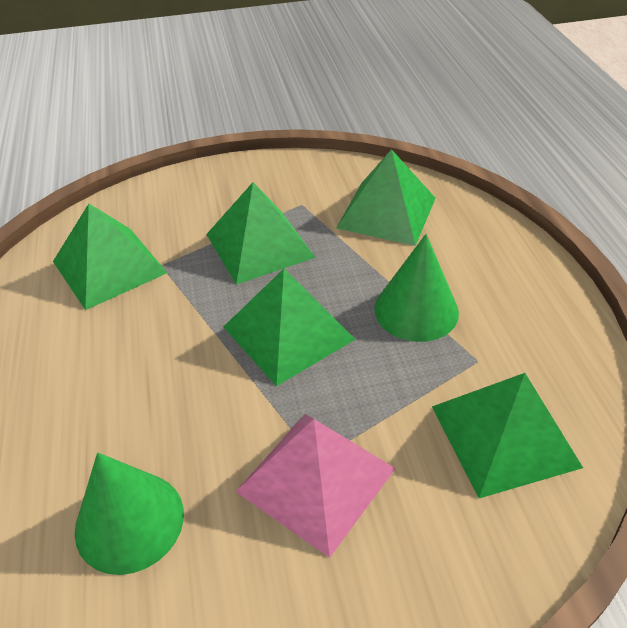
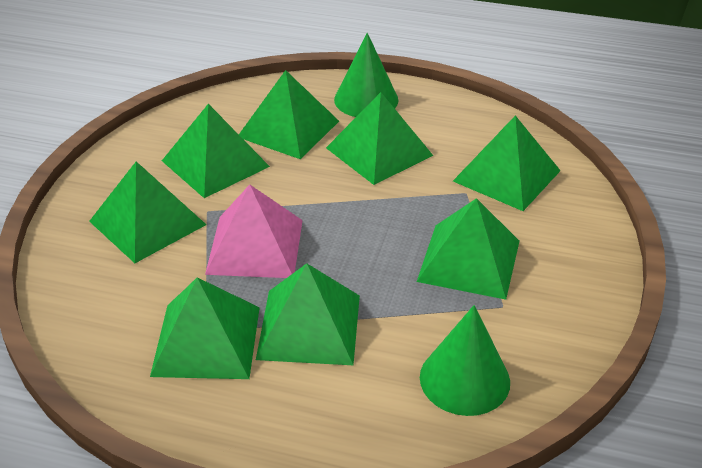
green pyramid: 5 -> 8

